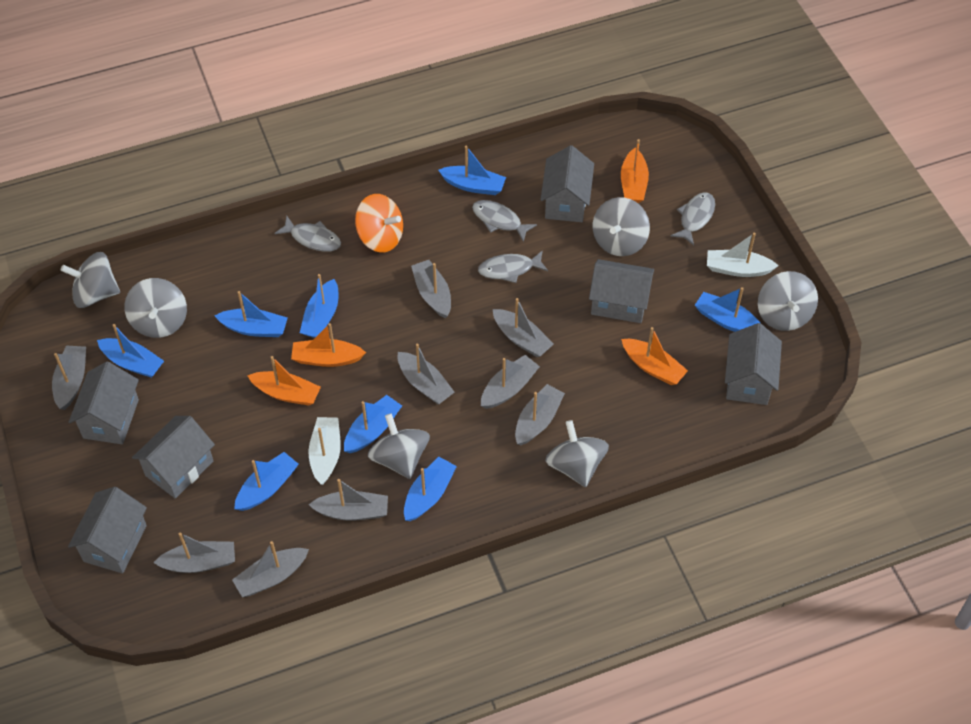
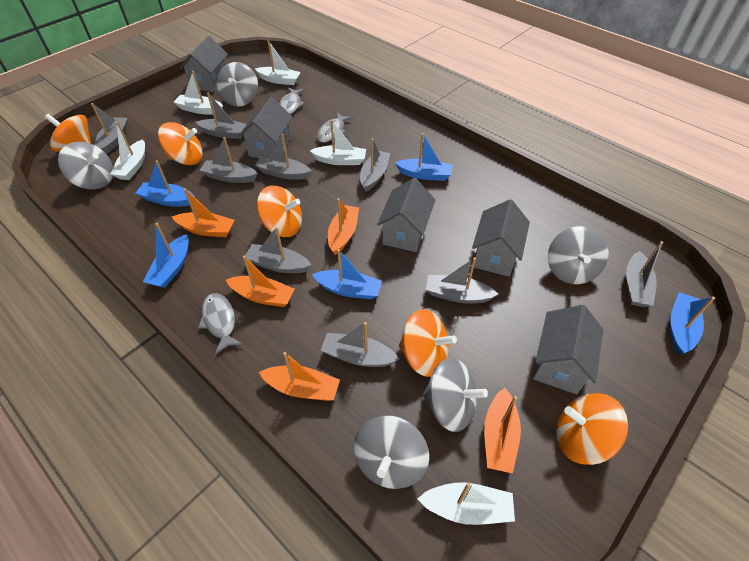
blue boat: 8 -> 5
grey fish: 4 -> 3
grey house: 6 -> 5
grey spinning top: 6 -> 5
orange boat: 4 -> 5
orange spinning top: 1 -> 5
white boat: 2 -> 5

